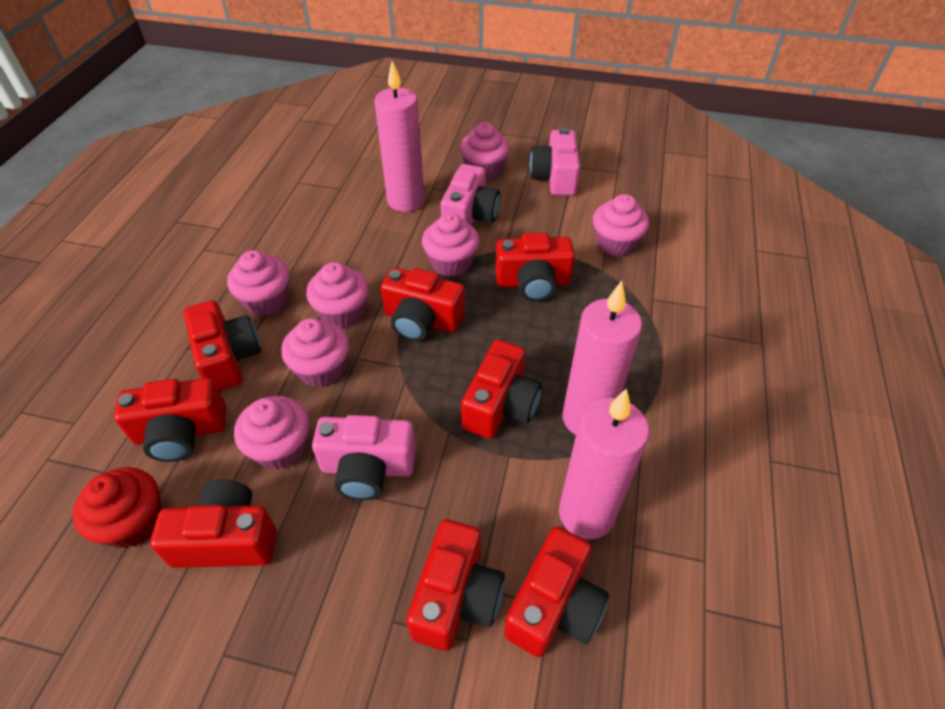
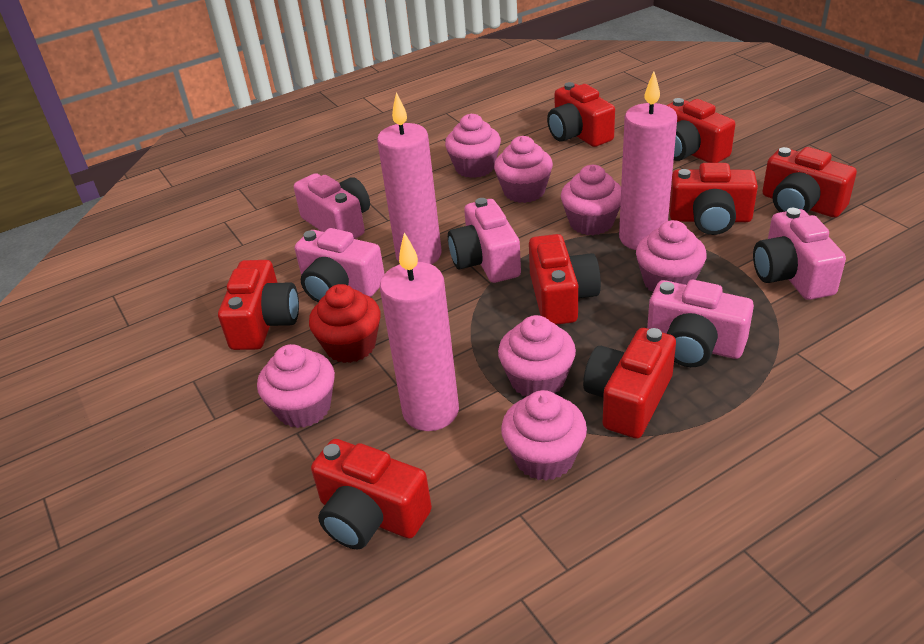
pink camera: 3 -> 5

